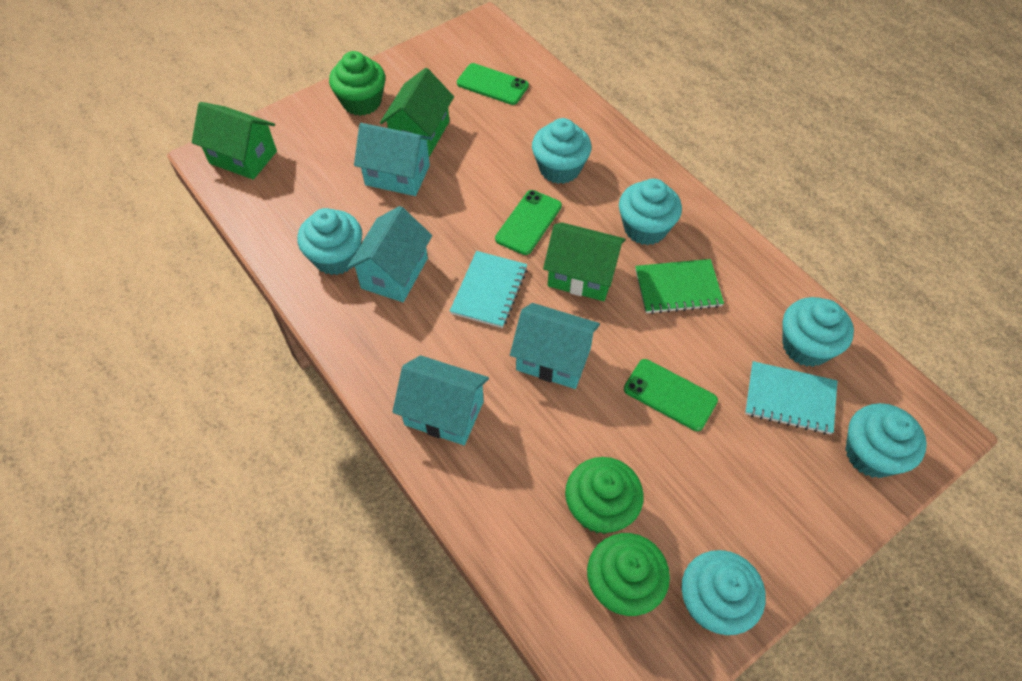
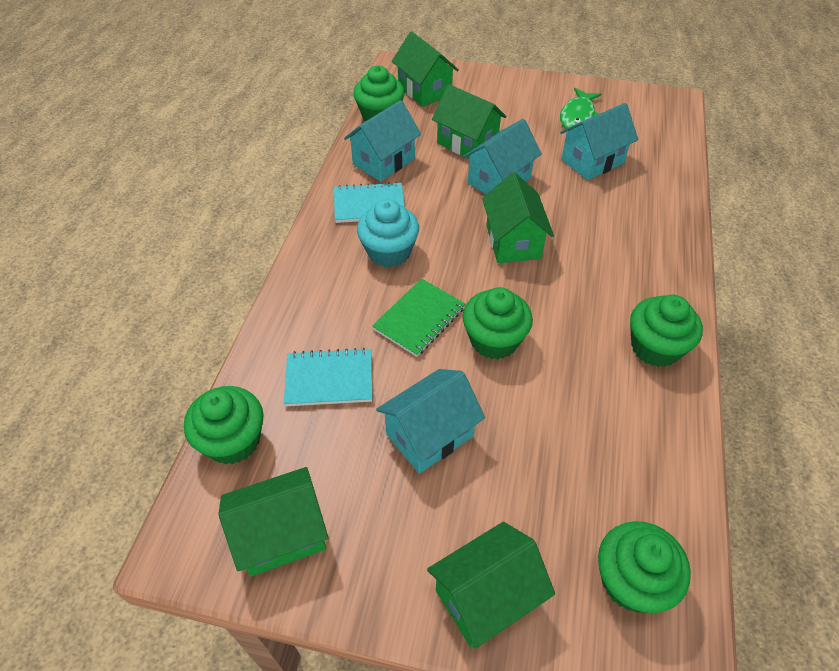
green cupcake: 3 -> 5
green fish: 0 -> 1
green house: 3 -> 5
green phone: 3 -> 0
turquoise cupcake: 6 -> 1

